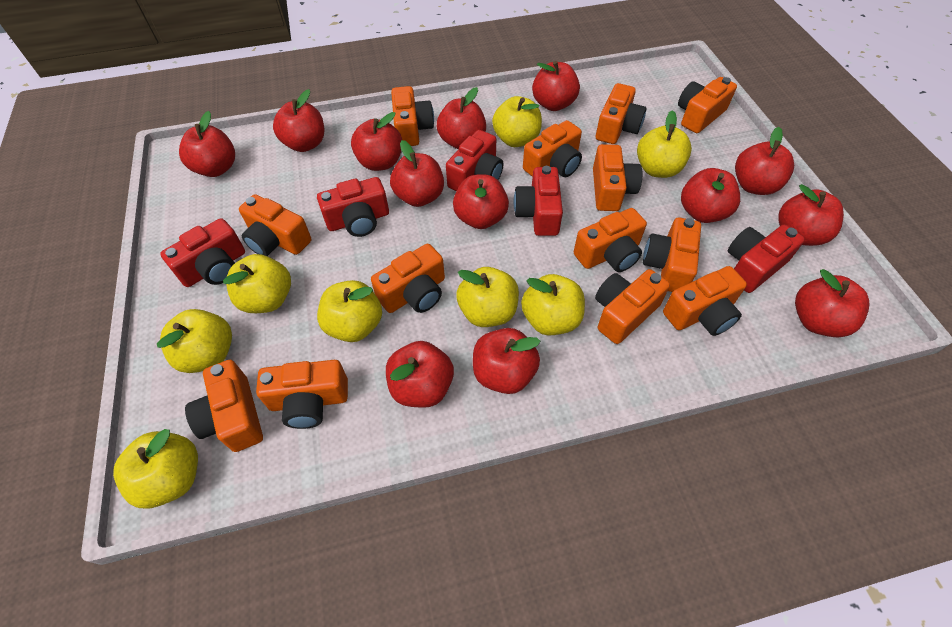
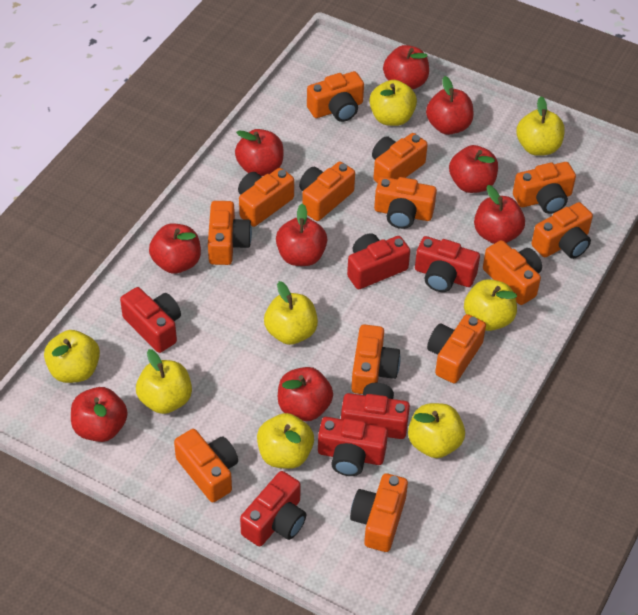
red apple: 13 -> 9
red camera: 5 -> 6

